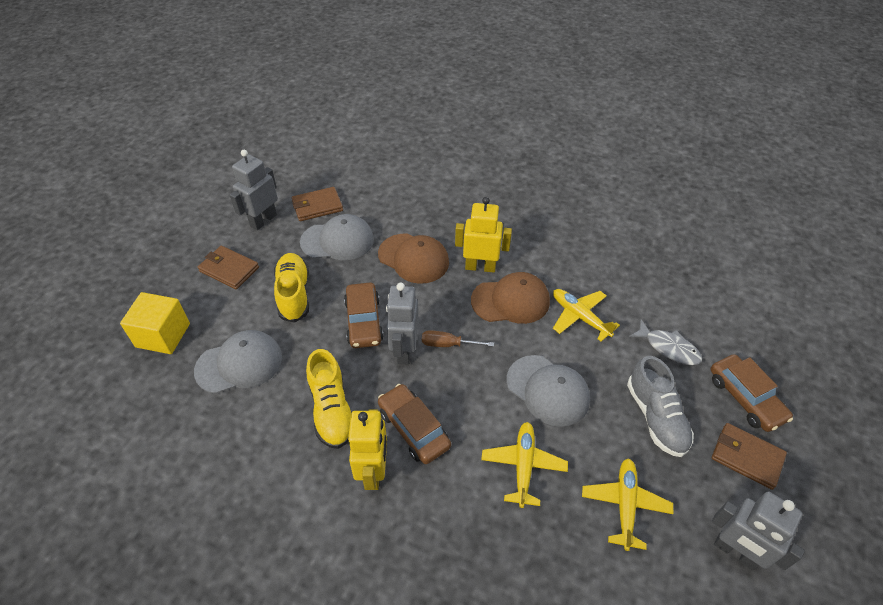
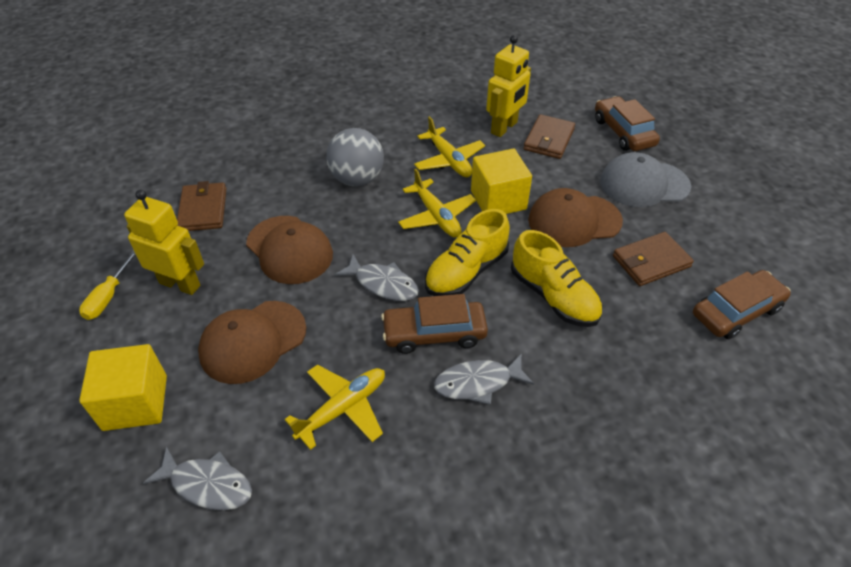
brown cap: 2 -> 3
brown screwdriver: 1 -> 0
grey ball: 0 -> 1
grey cap: 3 -> 1
grey fish: 1 -> 3
grey robot: 3 -> 0
grey shoe: 1 -> 0
yellow cube: 1 -> 2
yellow screwdriver: 0 -> 1

